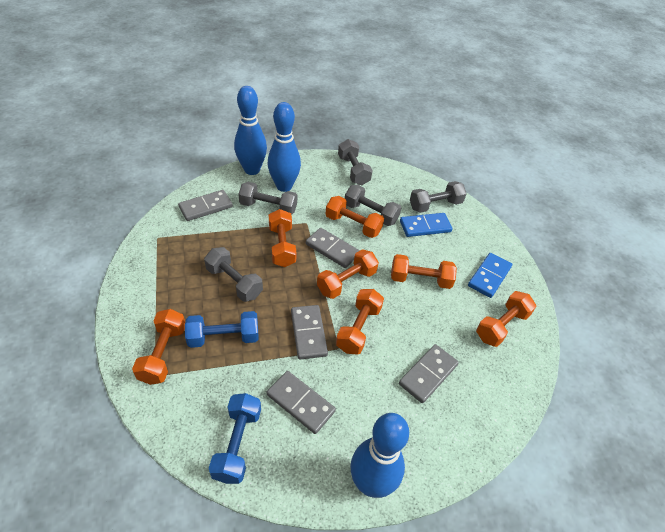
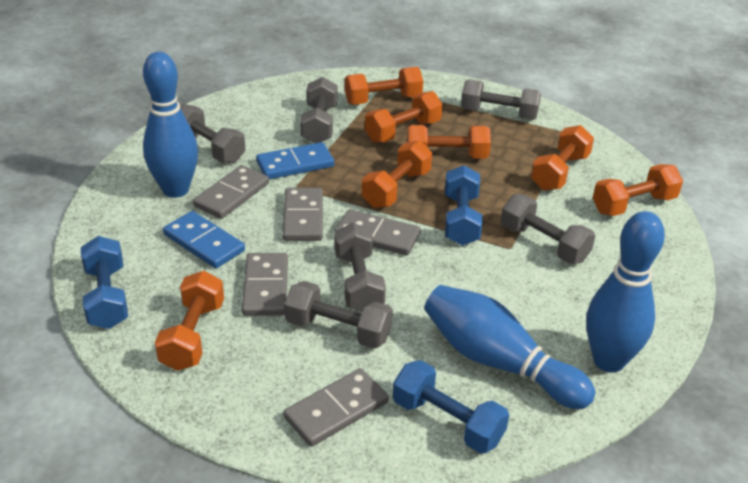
blue dumbbell: 2 -> 3
grey dumbbell: 5 -> 6

